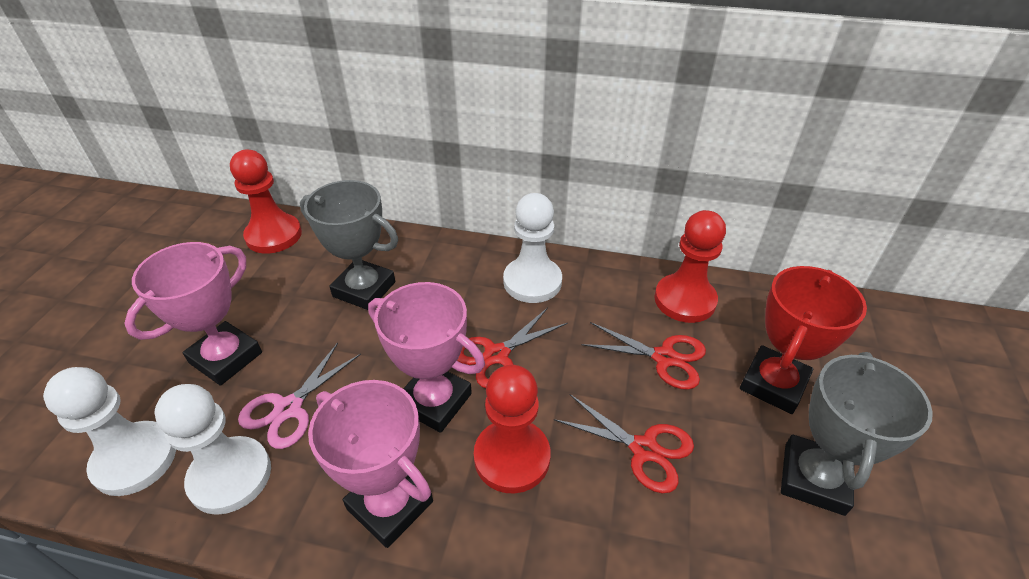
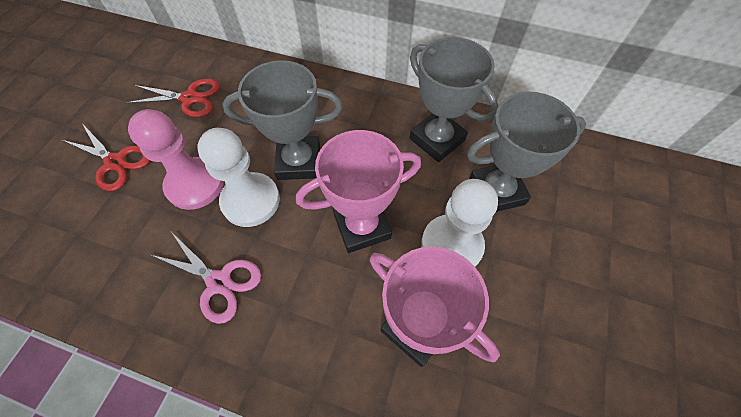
grey trophy: 2 -> 3
pink pawn: 0 -> 1
pink trophy: 3 -> 2
red pawn: 3 -> 0
red scissors: 3 -> 2
red trophy: 1 -> 0
white pawn: 3 -> 2

